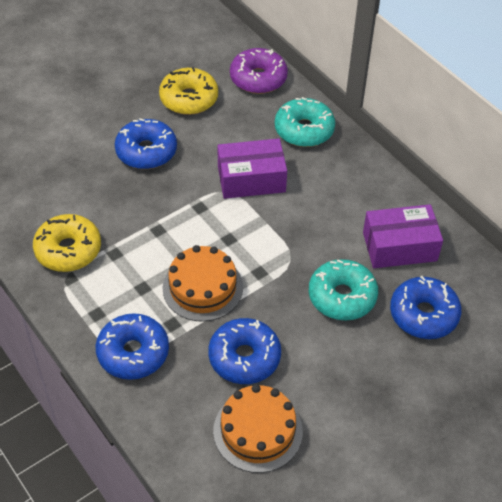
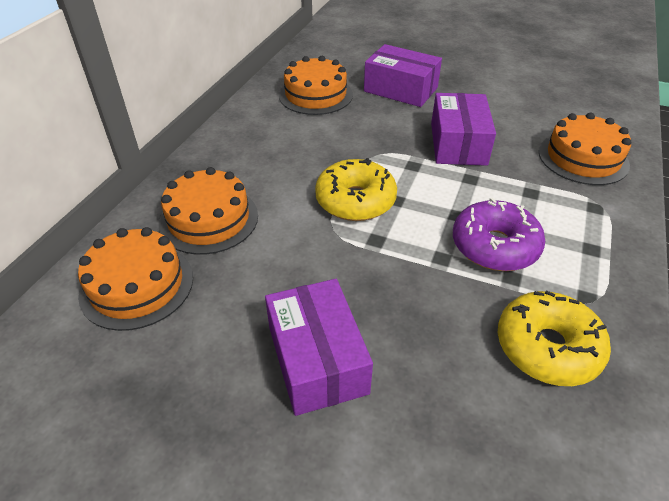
blue donut: 4 -> 0
orange cake: 2 -> 4
purple box: 2 -> 3
turquoise donut: 2 -> 0

